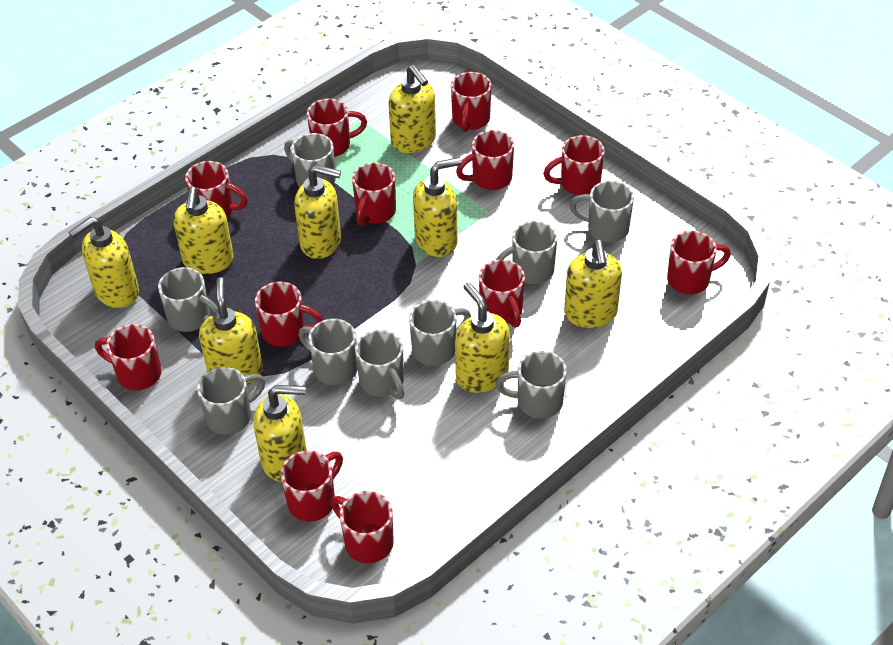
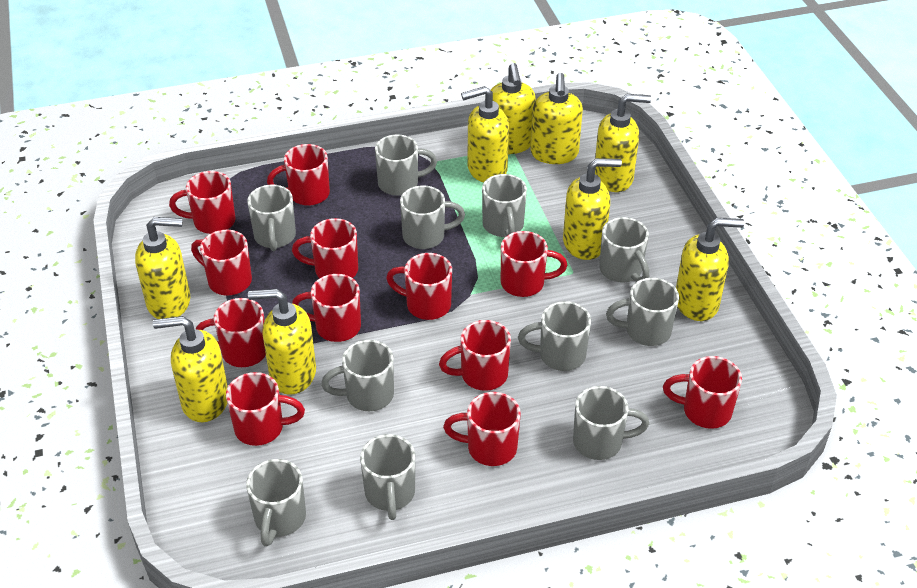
grey mug: 9 -> 11

